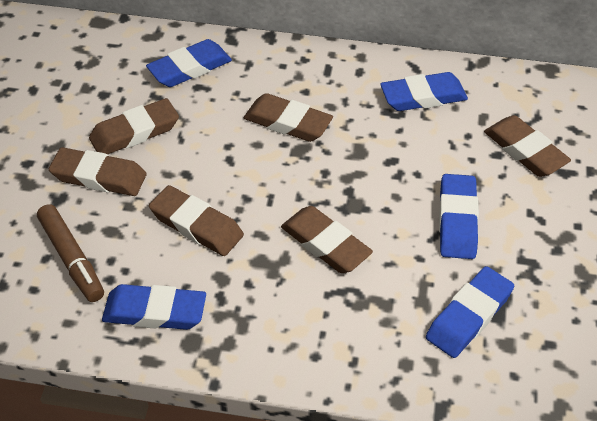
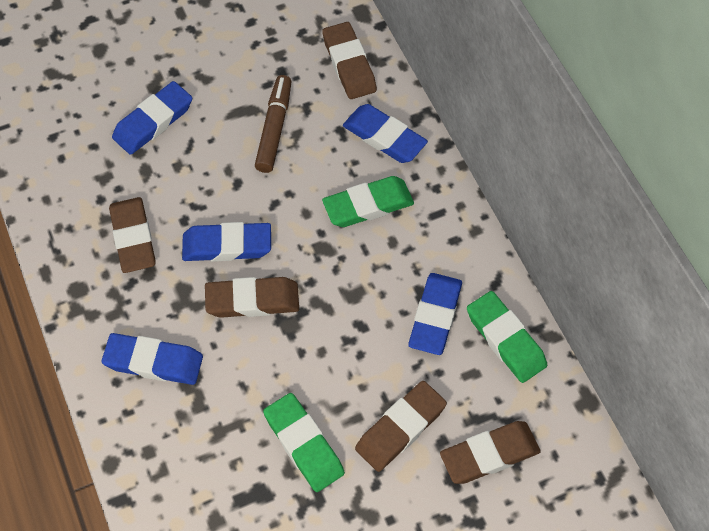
brown eraser: 6 -> 5
green eraser: 0 -> 3

